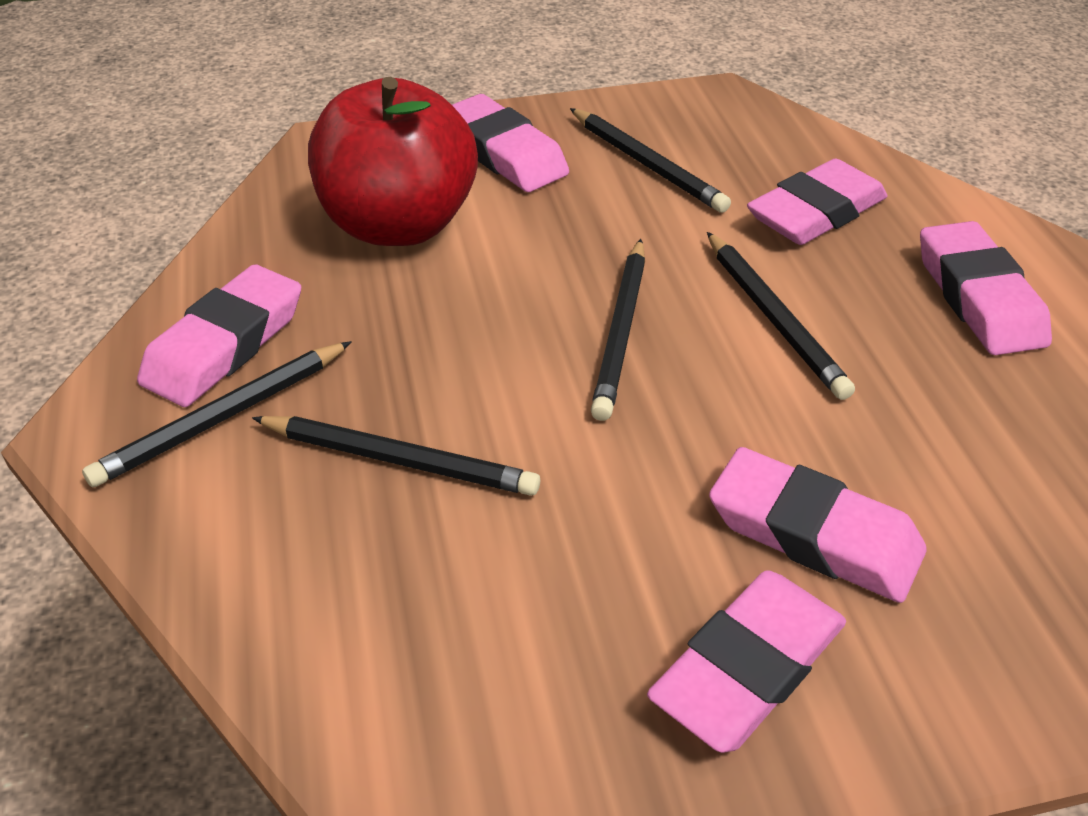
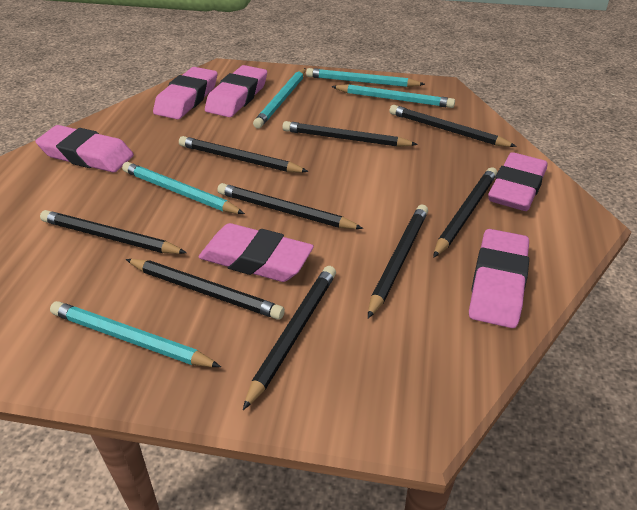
black pencil: 5 -> 9
red apple: 1 -> 0
turquoise pencil: 0 -> 5

